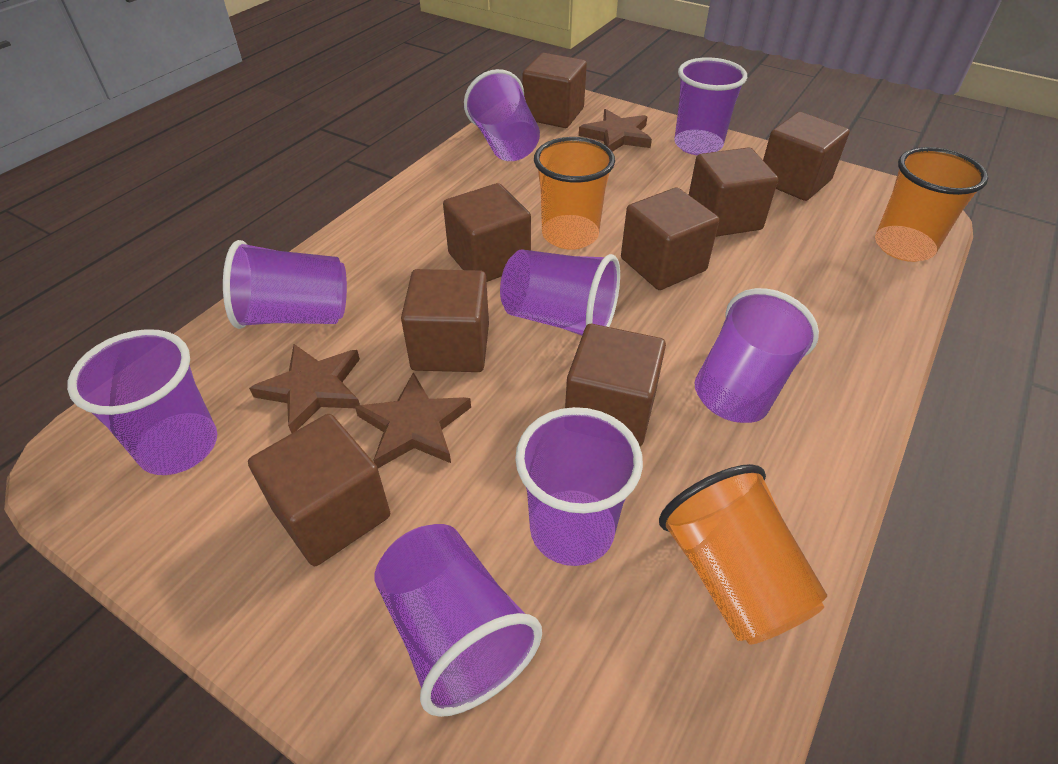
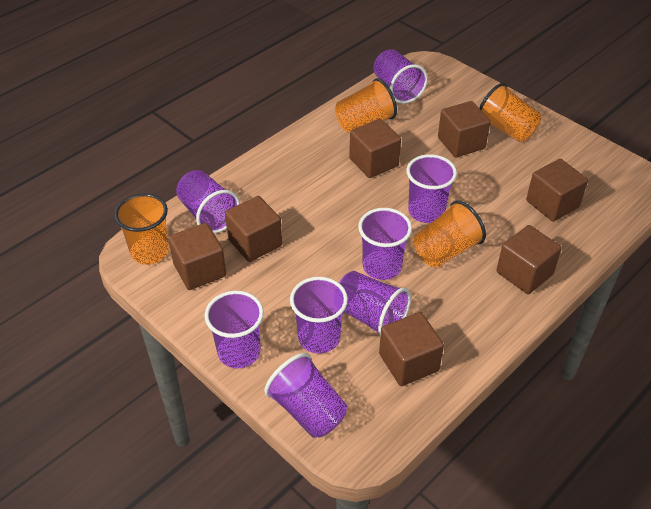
brown cube: 8 -> 7
brown star: 3 -> 0
orange cup: 3 -> 4

